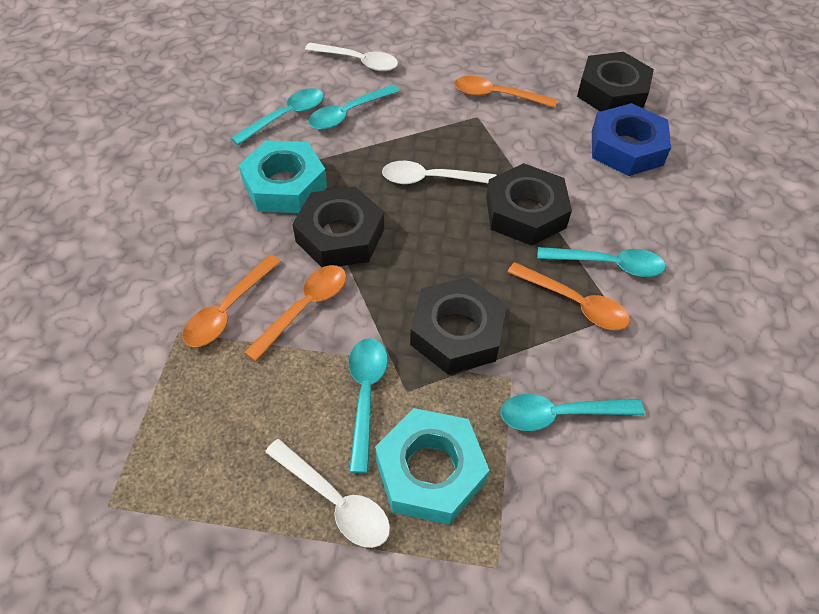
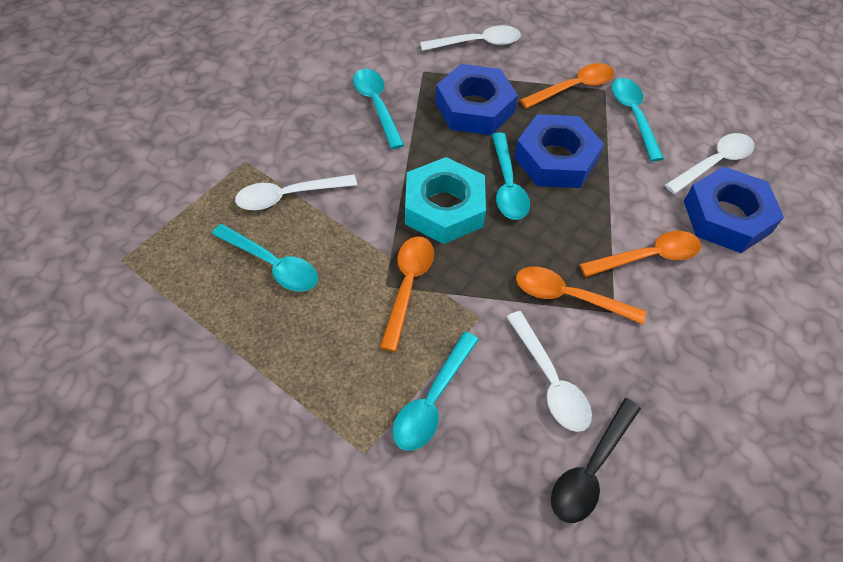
black nut: 4 -> 0
black spoon: 0 -> 1
blue nut: 1 -> 3
turquoise nut: 2 -> 1
white spoon: 3 -> 4

